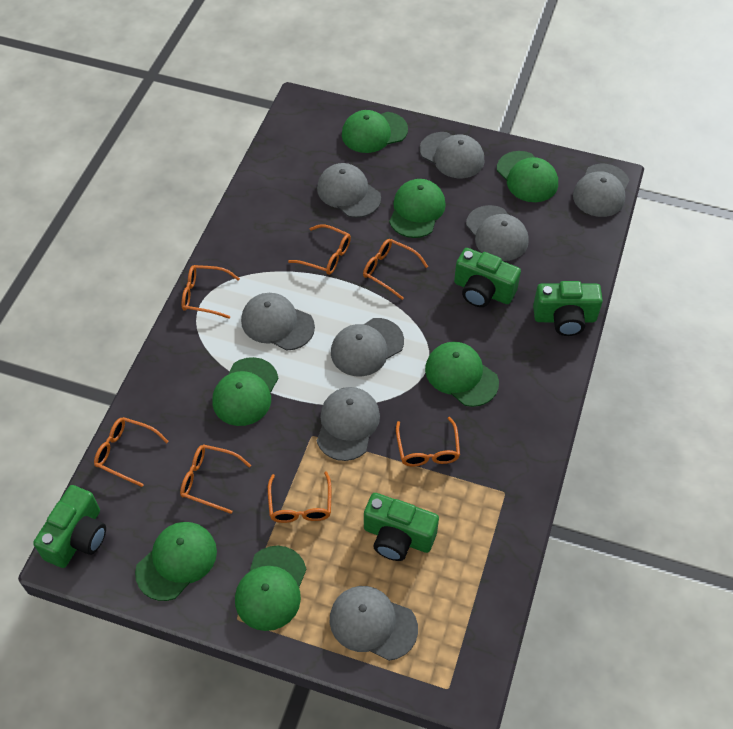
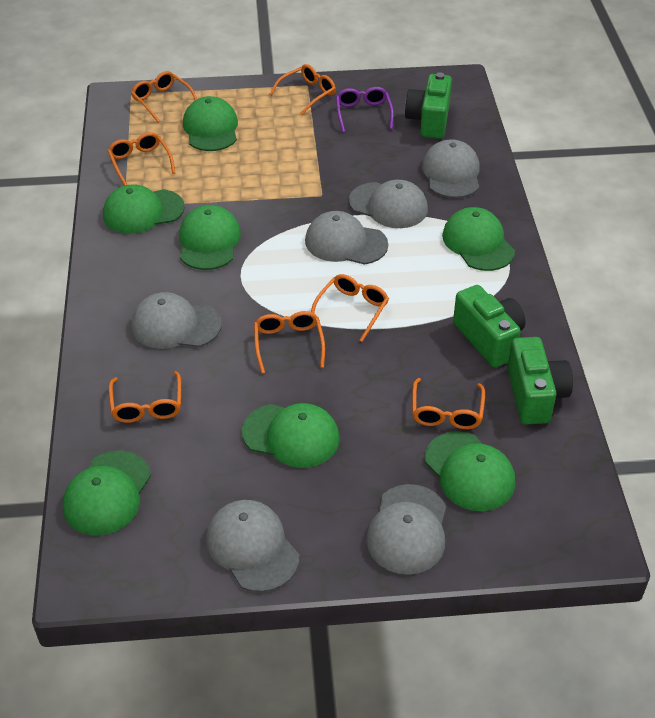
green camera: 4 -> 3
grey cap: 8 -> 6
purple glasses: 0 -> 1

